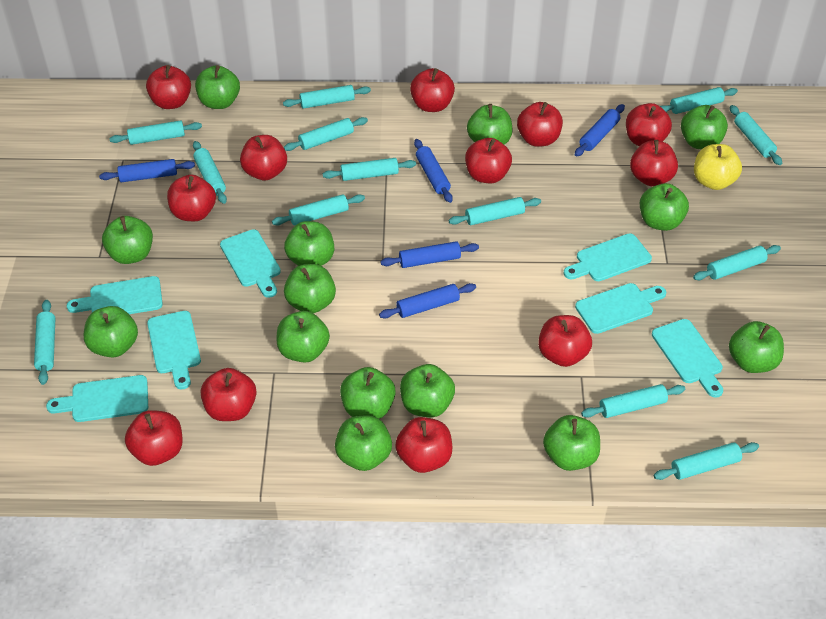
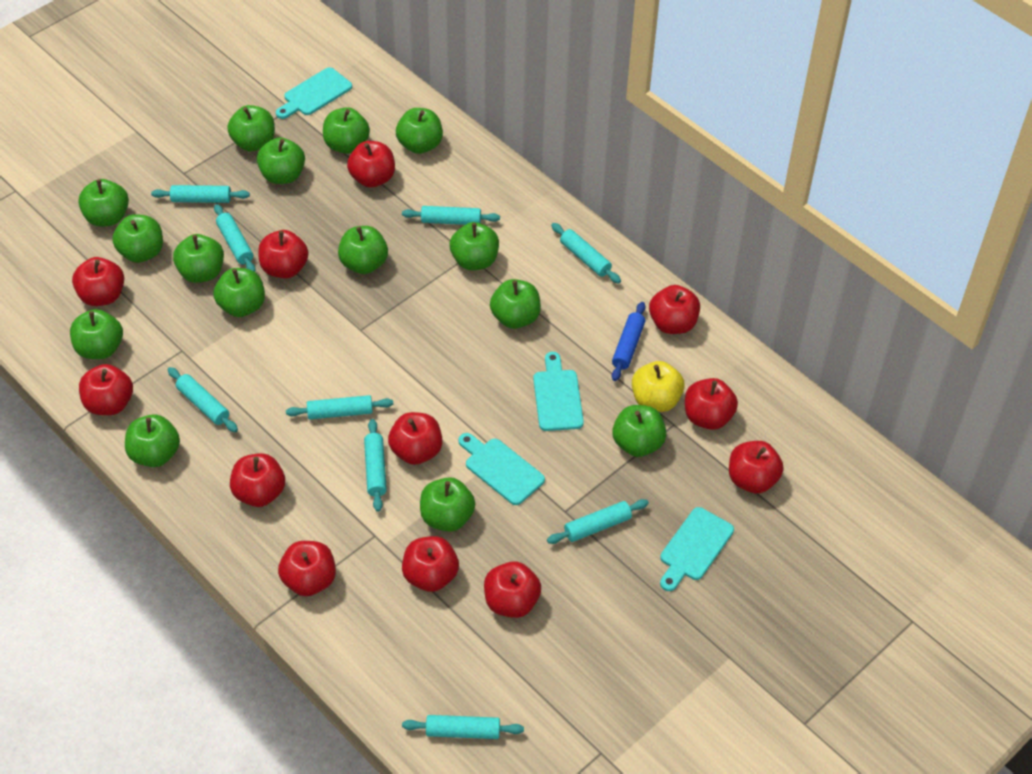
blue rolling pin: 5 -> 1
green apple: 14 -> 15
turquoise cutting board: 7 -> 4
turquoise rolling pin: 13 -> 9

